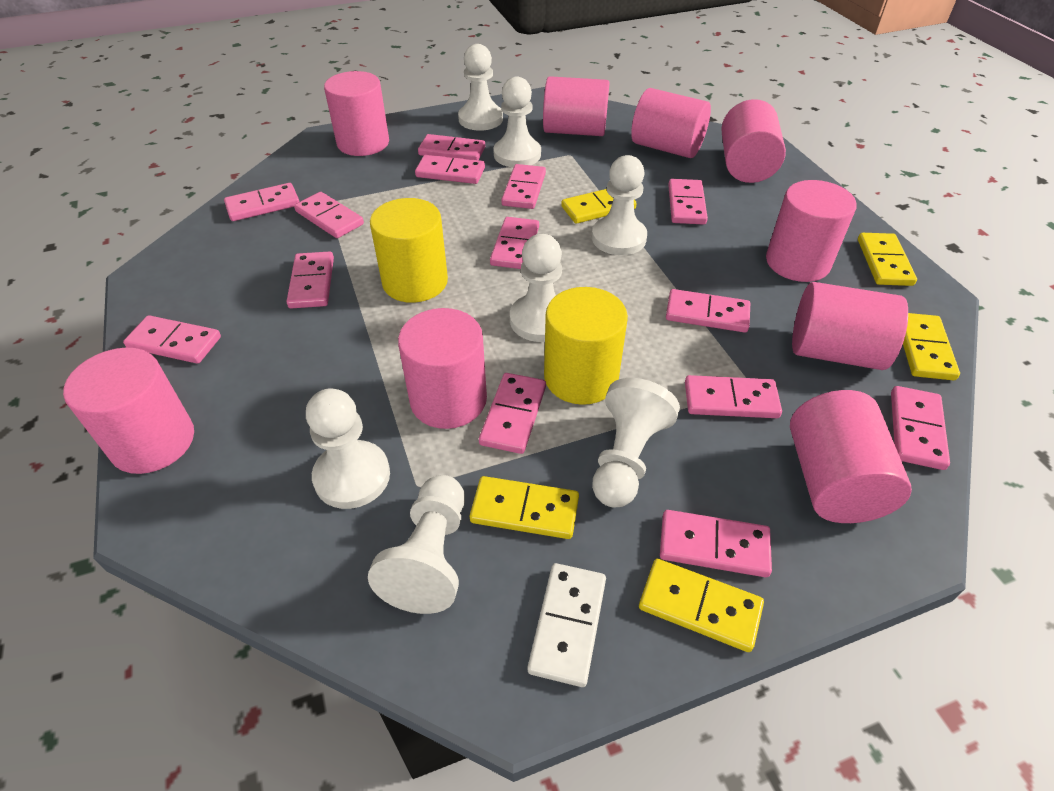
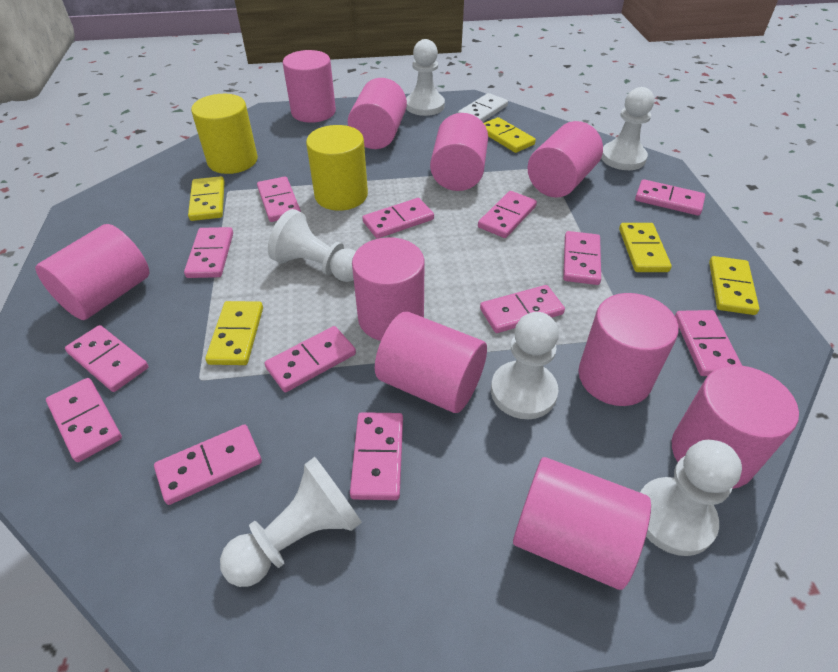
pink cylinder: 9 -> 10
pink domino: 14 -> 13
white pawn: 7 -> 6

